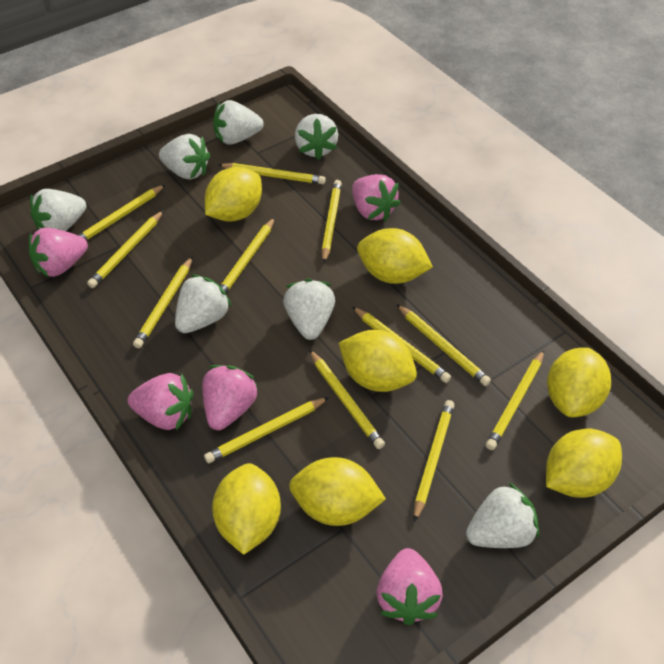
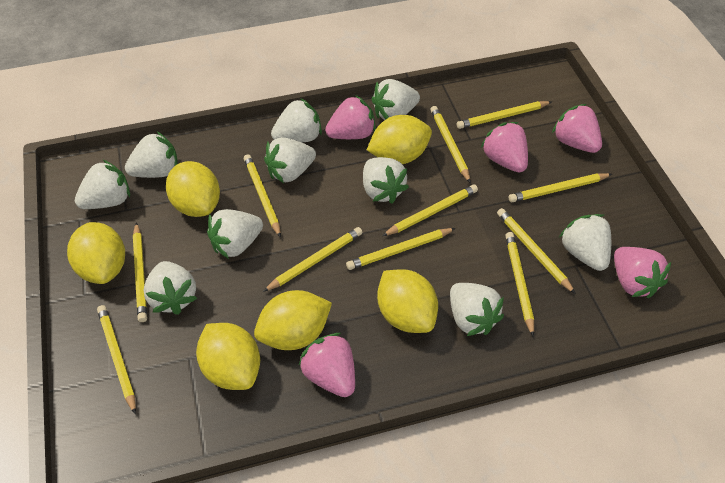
white strawberry: 7 -> 10
yellow lemon: 7 -> 6
yellow pencil: 12 -> 11

